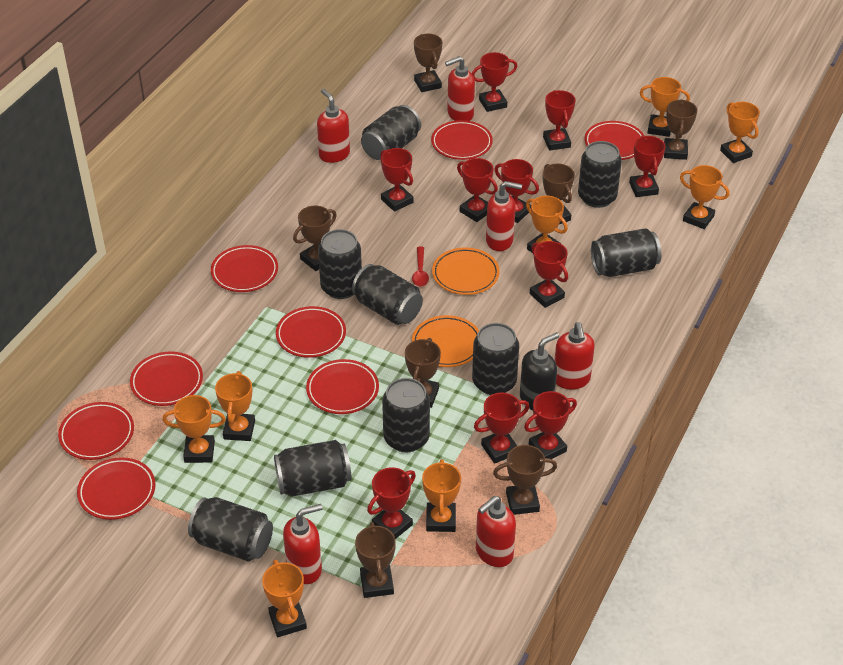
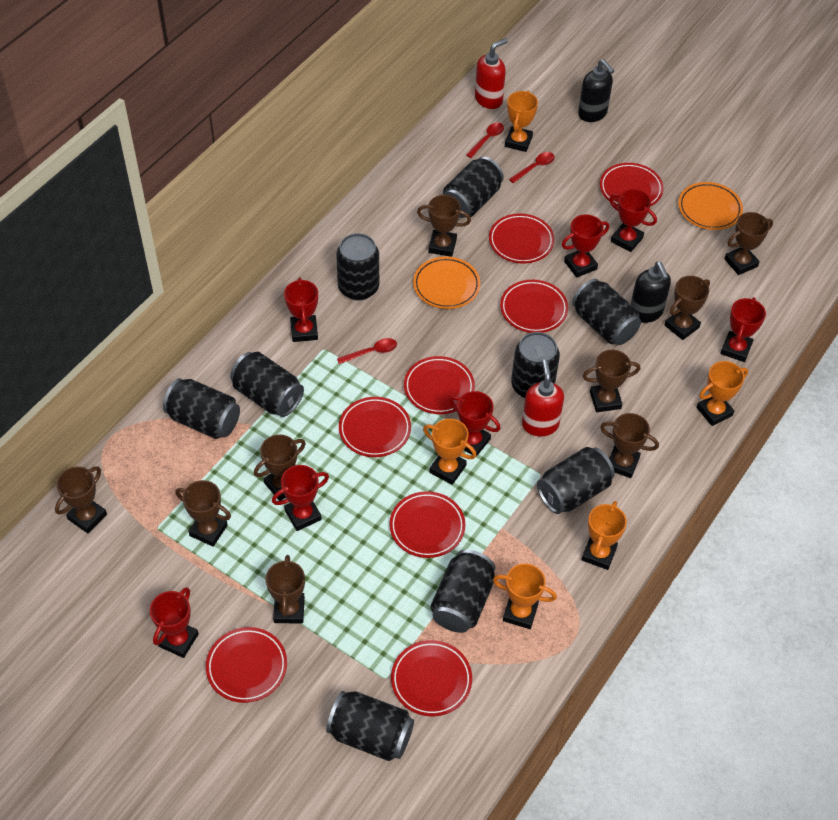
black soap dispenser: 1 -> 2
brown trophy: 7 -> 9
orange trophy: 8 -> 5
red soap dispenser: 6 -> 2
red spoon: 1 -> 3
red trophy: 10 -> 7

